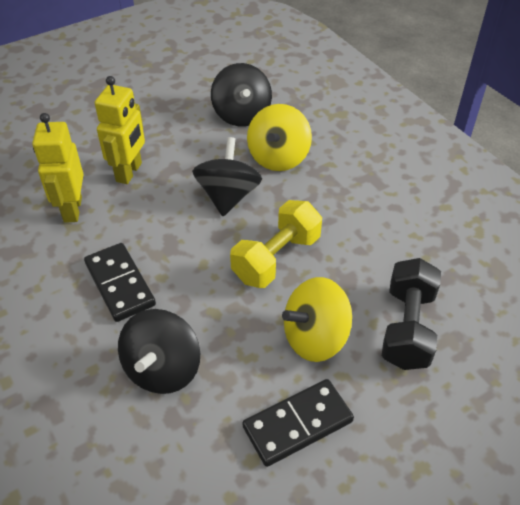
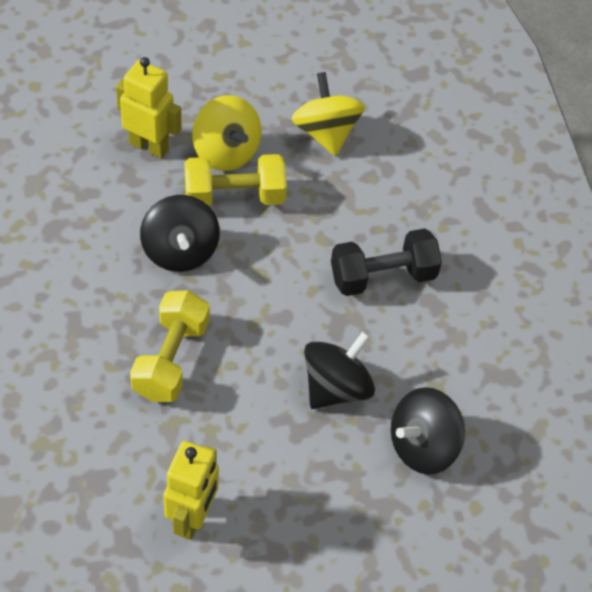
black domino: 2 -> 0
yellow dumbbell: 1 -> 2

